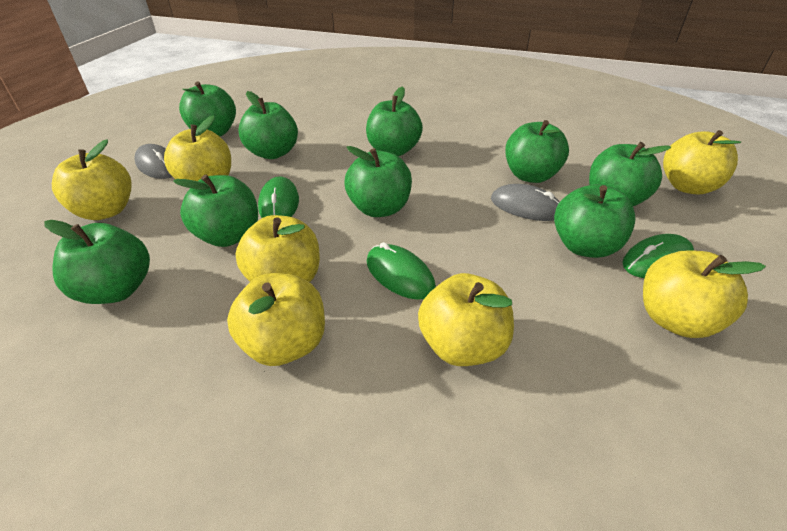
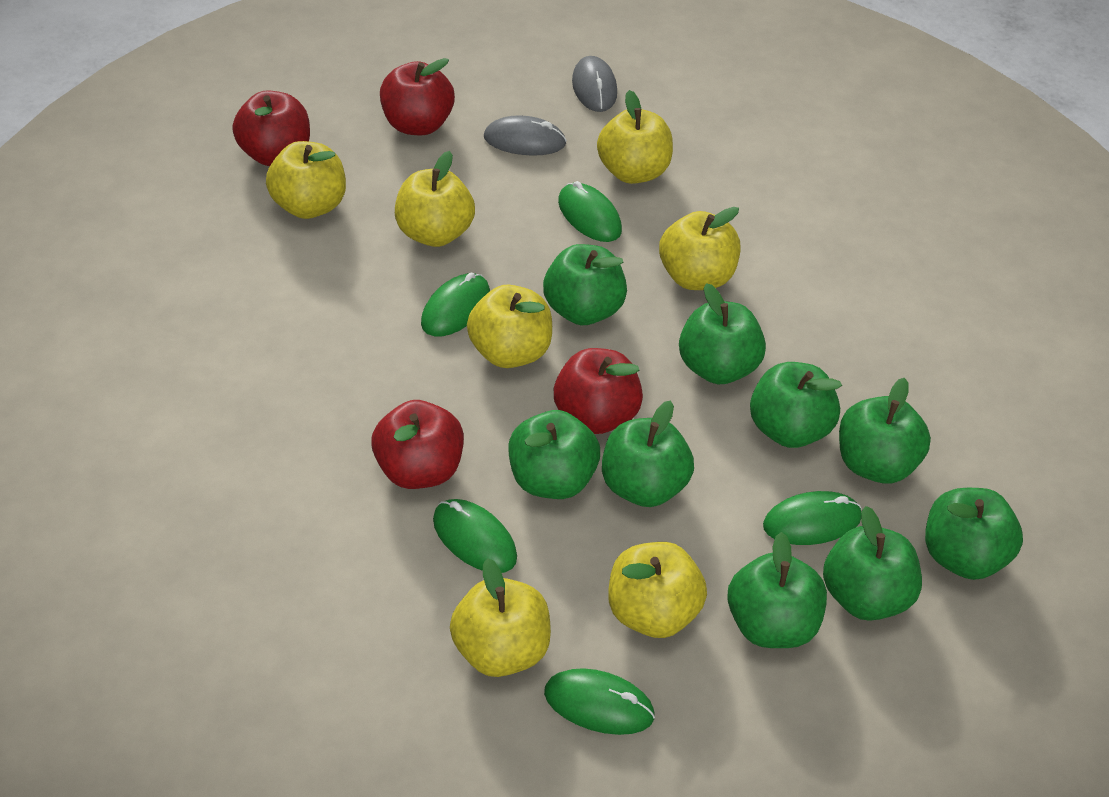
green mouse: 3 -> 5
red apple: 0 -> 4

